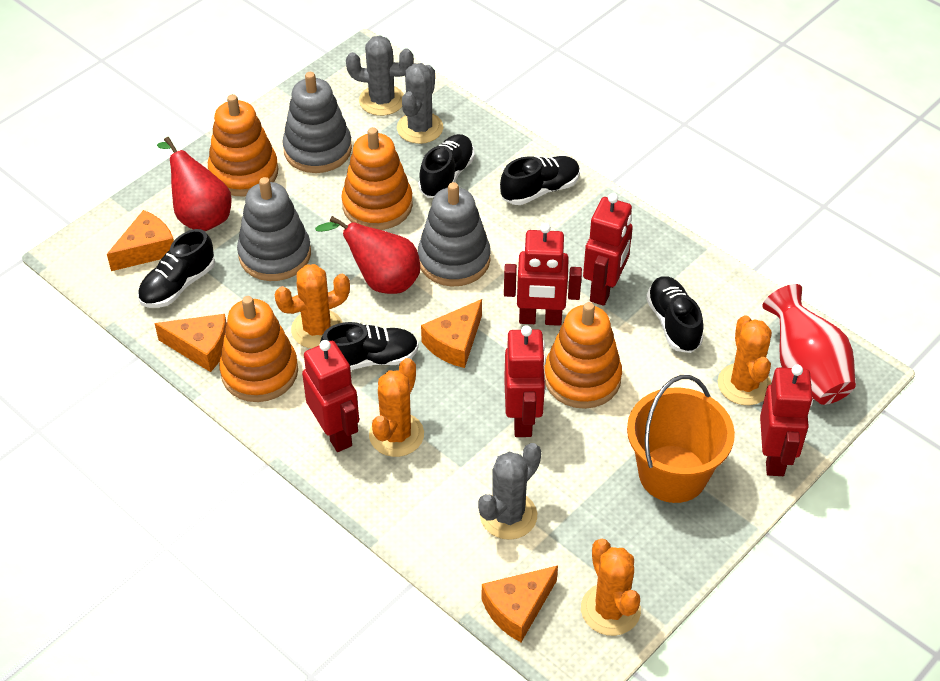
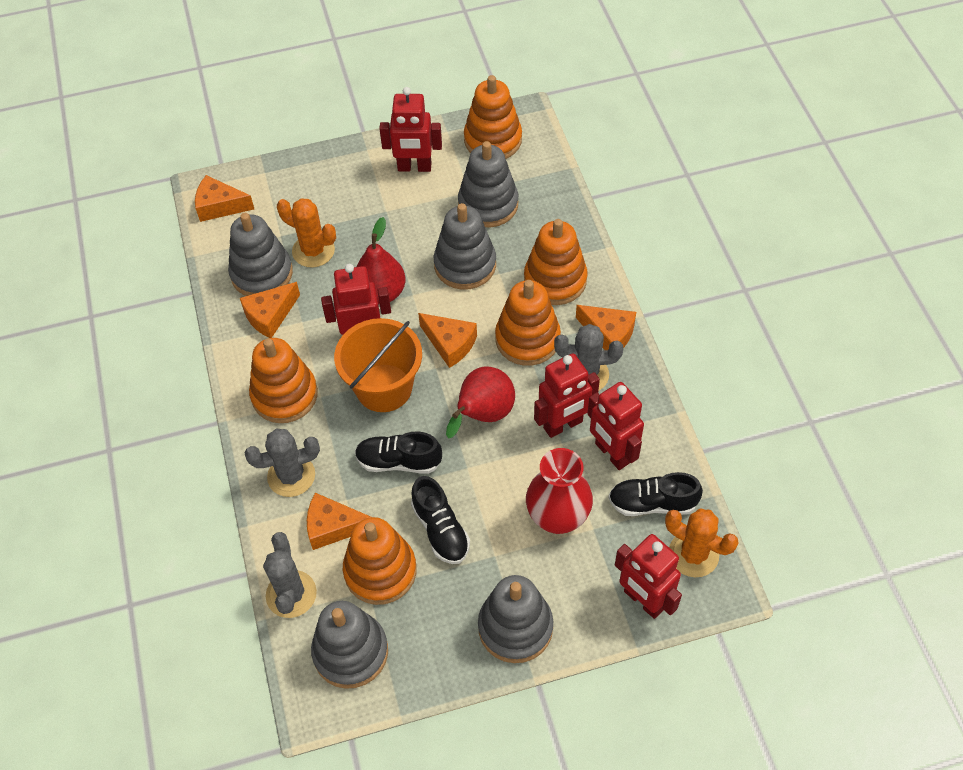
black shoe: 5 -> 3
grey stacking toy: 3 -> 5
orange cactus: 4 -> 2
orange cheese: 4 -> 5
orange stacking toy: 4 -> 5

